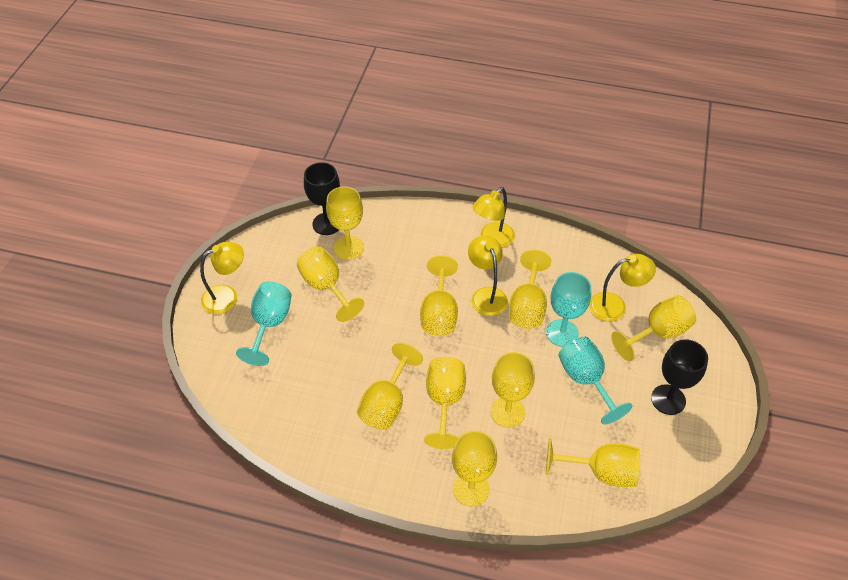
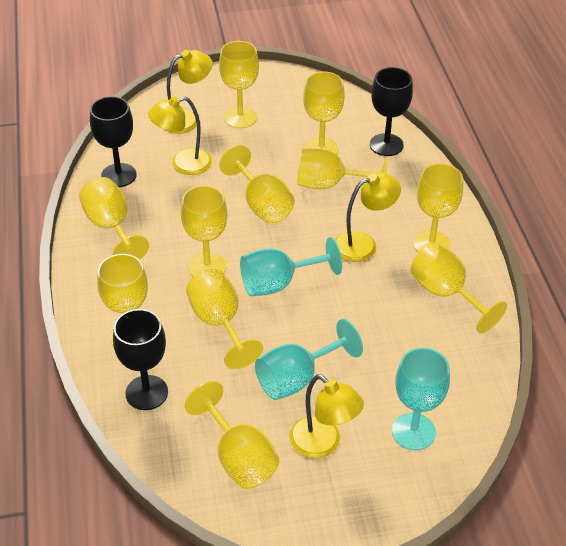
black goblet: 2 -> 3
yellow goblet: 10 -> 11

